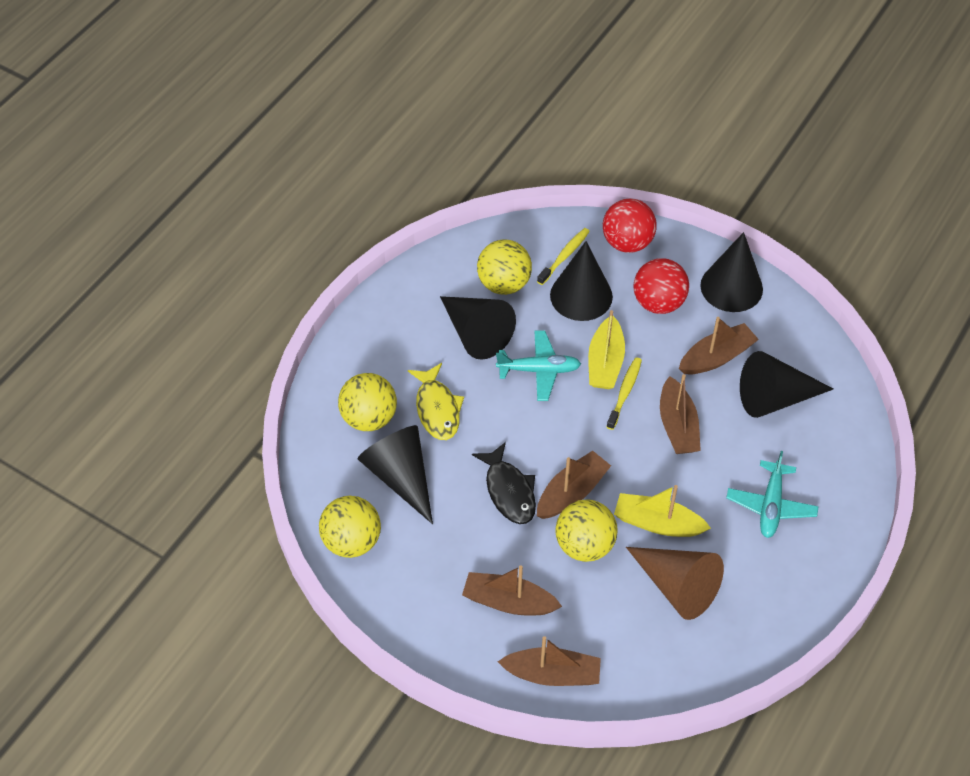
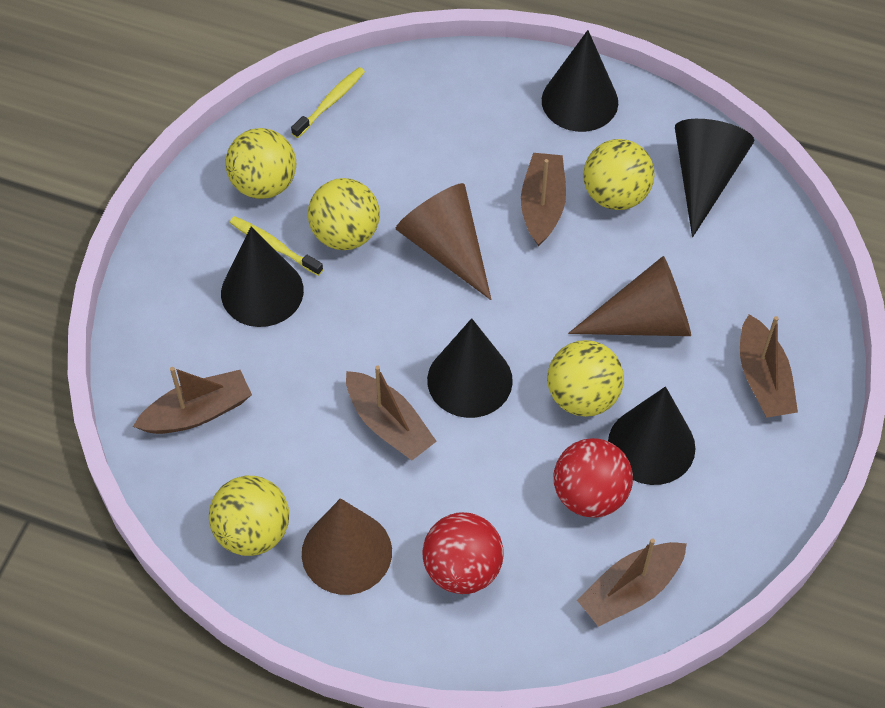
black fish: 1 -> 0
brown cone: 1 -> 3
turquoise plane: 2 -> 0
yellow ball: 4 -> 5
yellow boat: 2 -> 0
yellow fish: 1 -> 0

